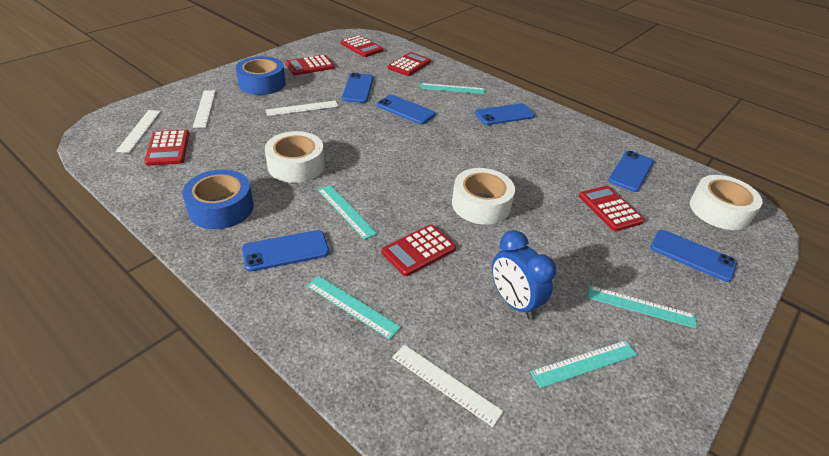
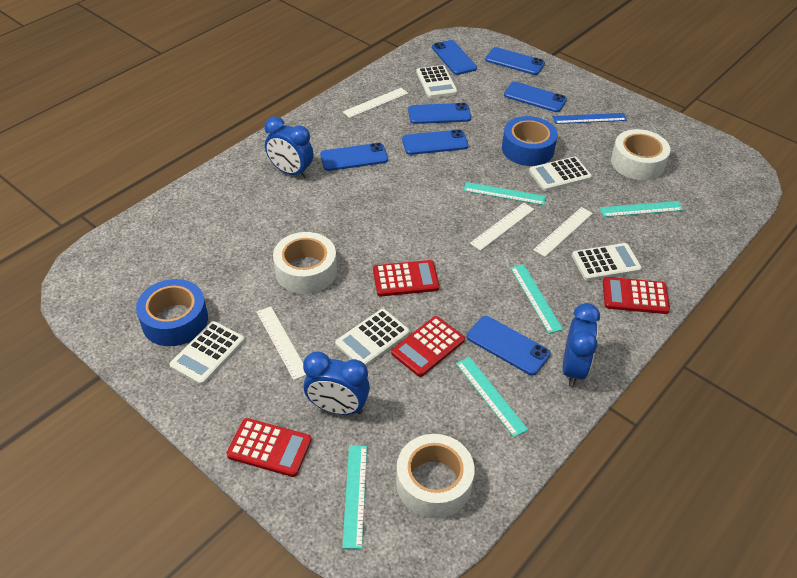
blue clock: 1 -> 3
blue phone: 6 -> 7
blue ruler: 0 -> 1
red calculator: 6 -> 4
white calculator: 0 -> 5

